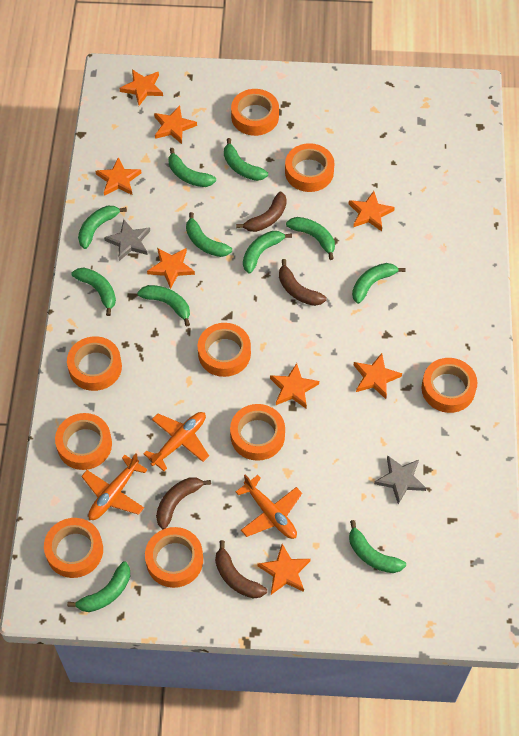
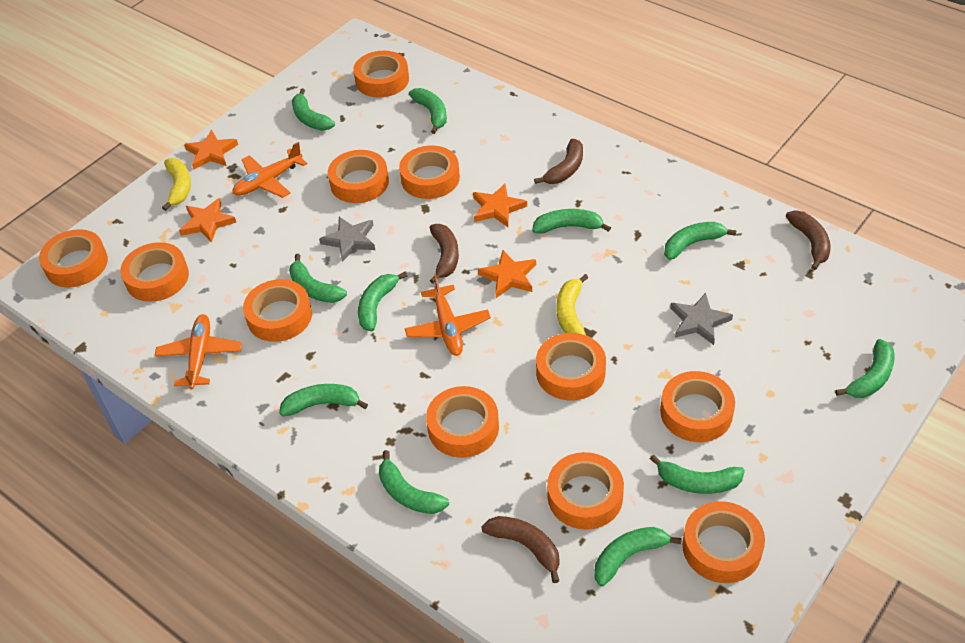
orange star: 8 -> 4
orange tape: 9 -> 11
yellow banana: 0 -> 2

